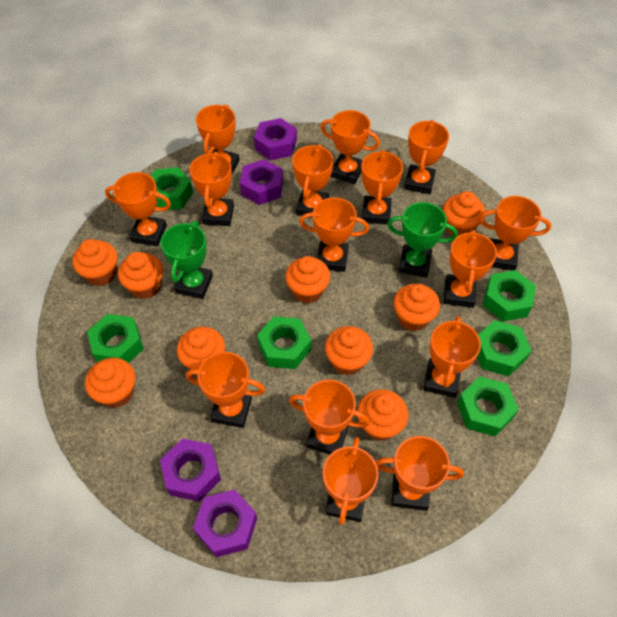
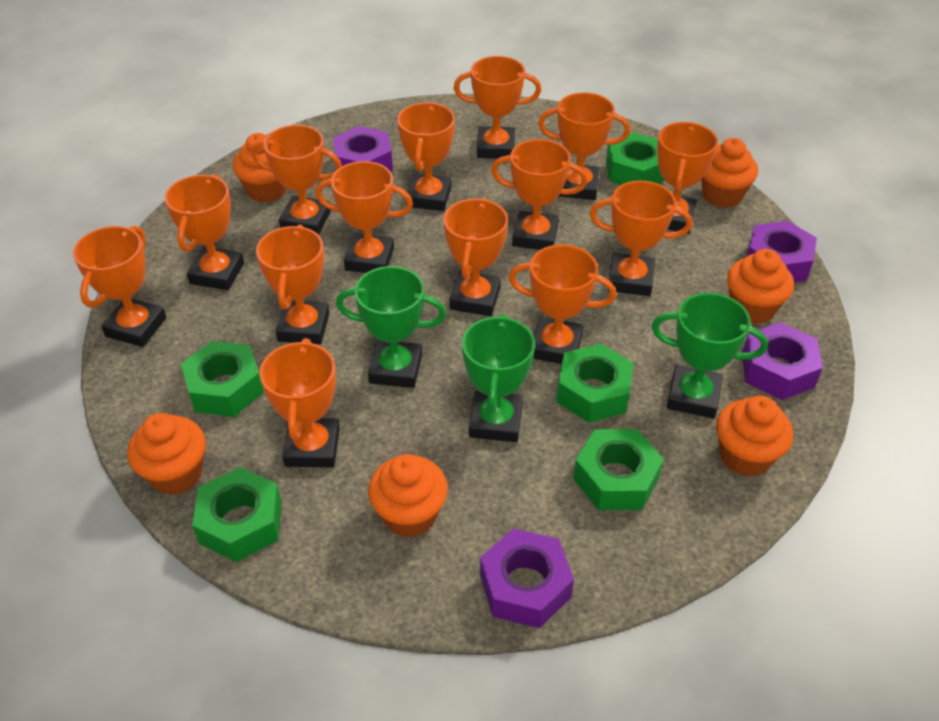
green nut: 6 -> 5
green trophy: 2 -> 3
orange cupcake: 9 -> 6
orange trophy: 15 -> 14

